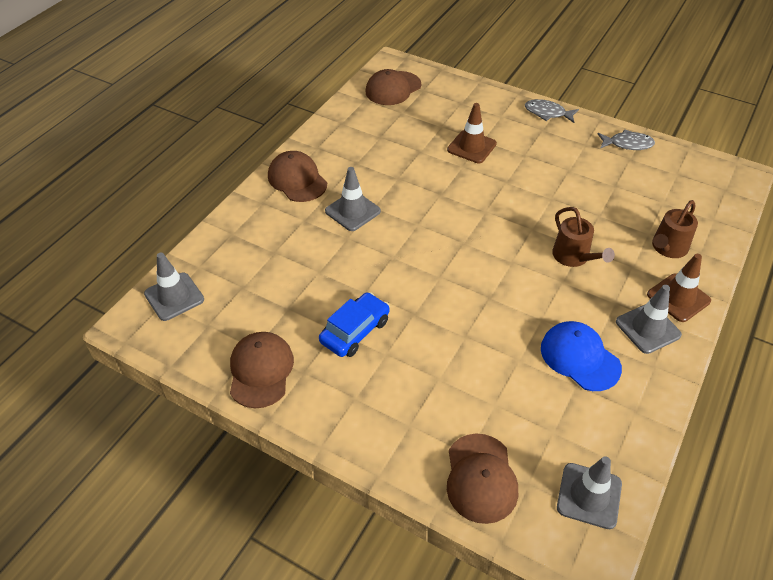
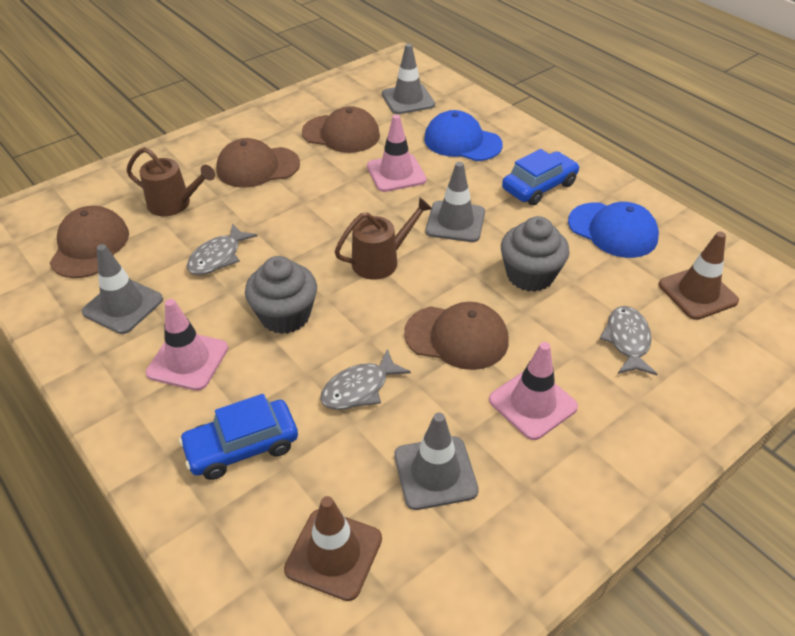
blue cap: 1 -> 2
blue car: 1 -> 2
grey cupcake: 0 -> 2
grey fish: 2 -> 3
pink traffic cone: 0 -> 3

